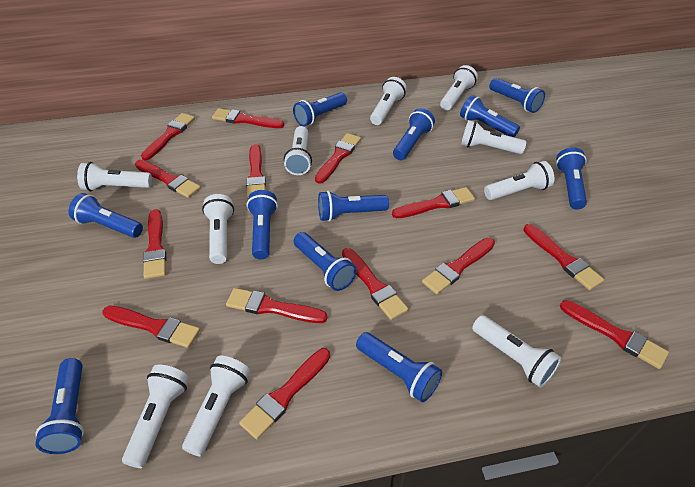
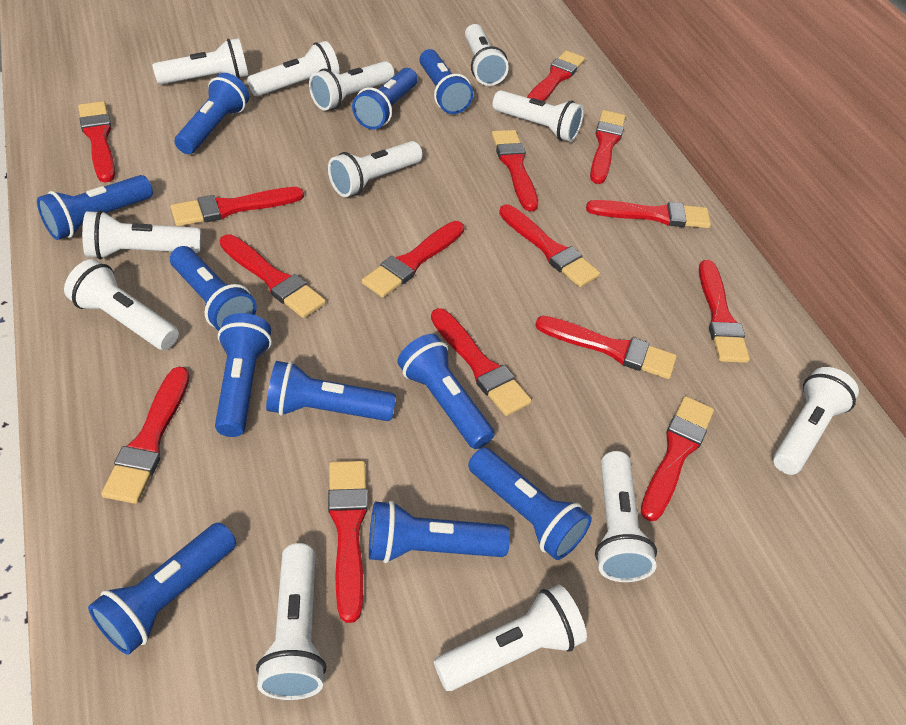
red brush: 14 -> 15
white flashlight: 10 -> 12

